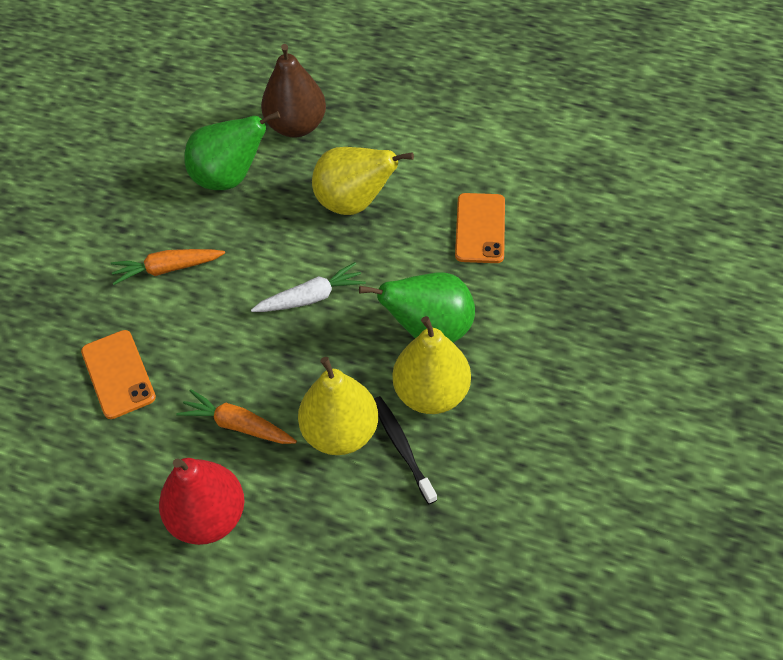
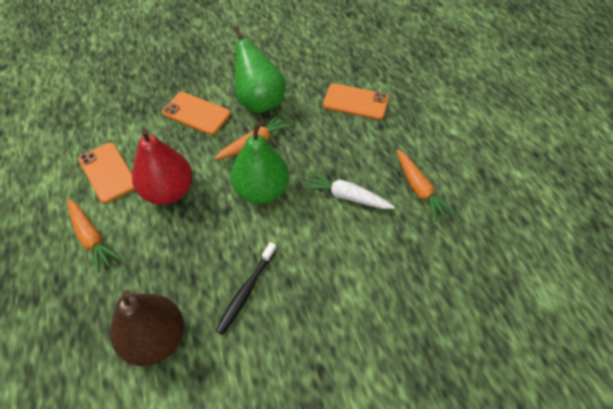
orange carrot: 2 -> 3
orange phone: 2 -> 3
yellow pear: 3 -> 0

